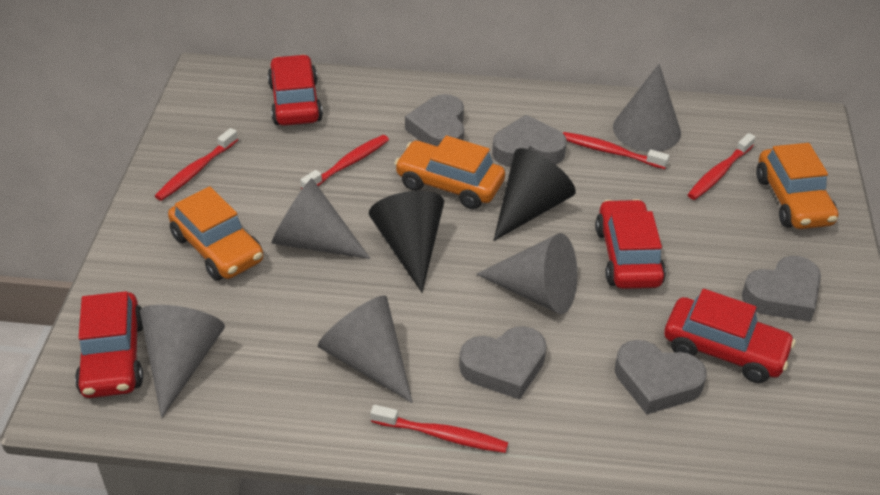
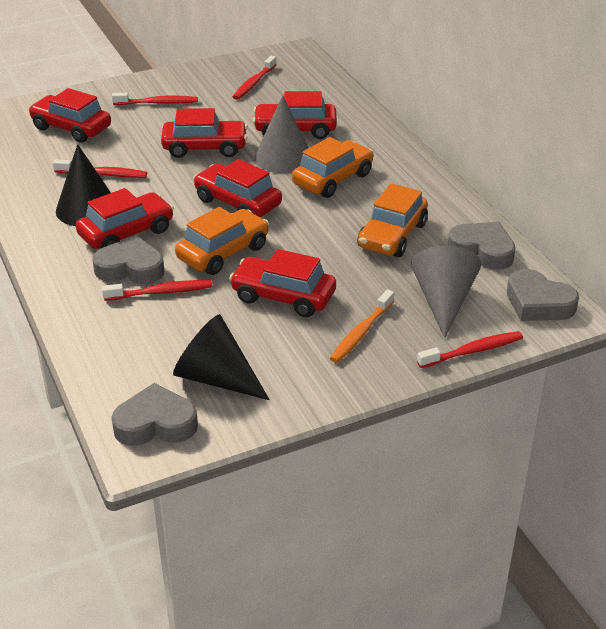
grey cone: 5 -> 2
grey heart: 5 -> 4
orange toothbrush: 0 -> 1
red car: 4 -> 6

